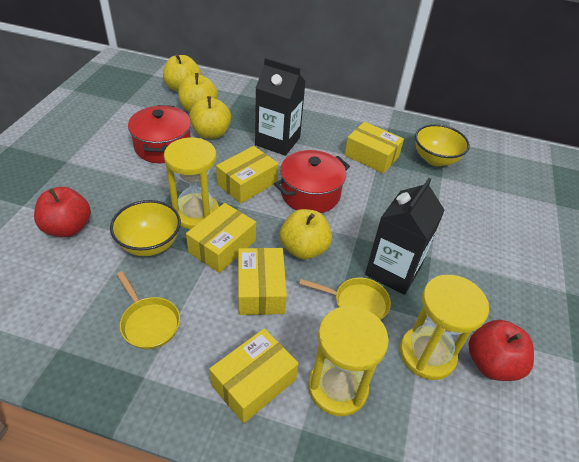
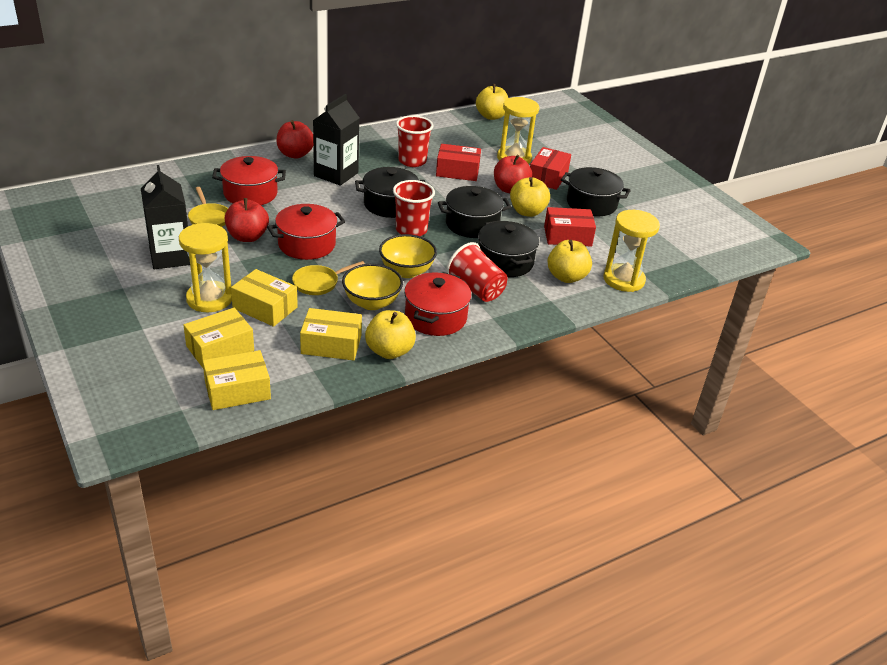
black pot: 0 -> 4
red apple: 2 -> 3
red box: 0 -> 3
red cup: 0 -> 3
red pot: 2 -> 3
yellow box: 5 -> 4

